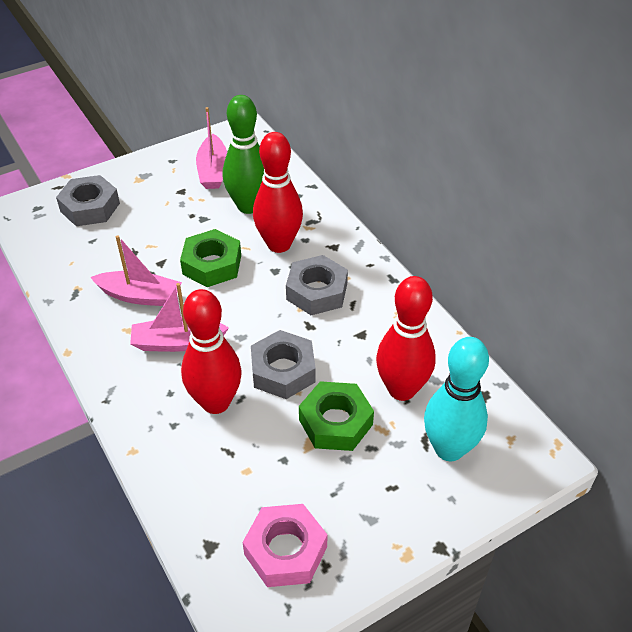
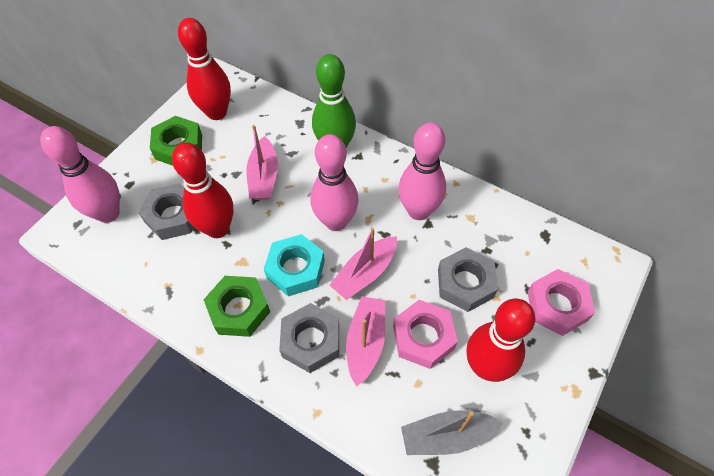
grey boat: 0 -> 1
pink bowling pin: 0 -> 3
pink nut: 1 -> 2
turquoise bowling pin: 1 -> 0
turquoise nut: 0 -> 1

